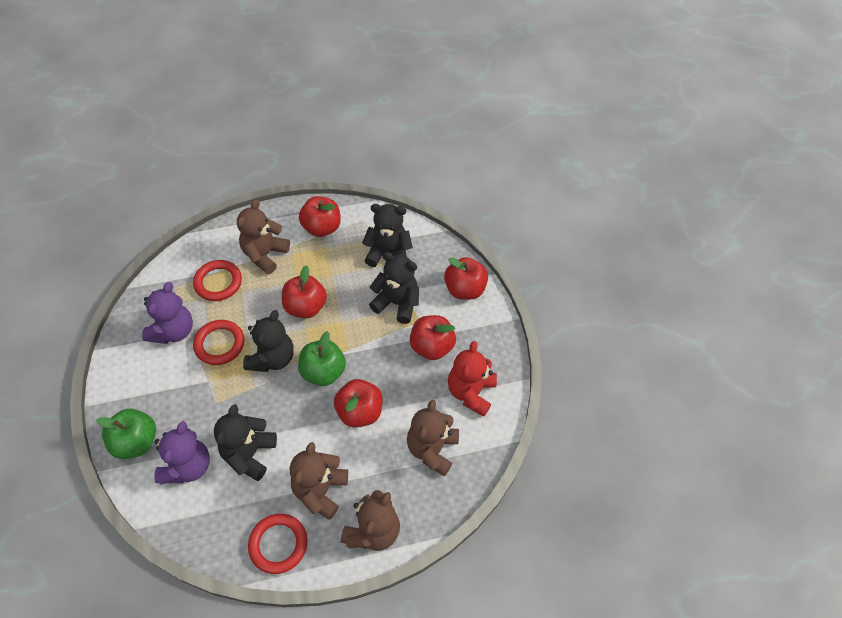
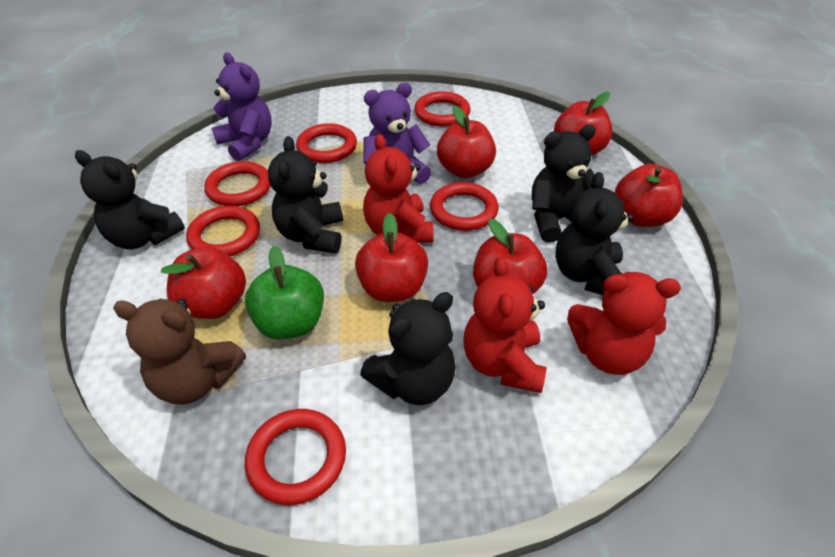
black teddy bear: 4 -> 5
brown teddy bear: 4 -> 1
green apple: 2 -> 1
red apple: 5 -> 6
red ring: 3 -> 6
red teddy bear: 1 -> 3

